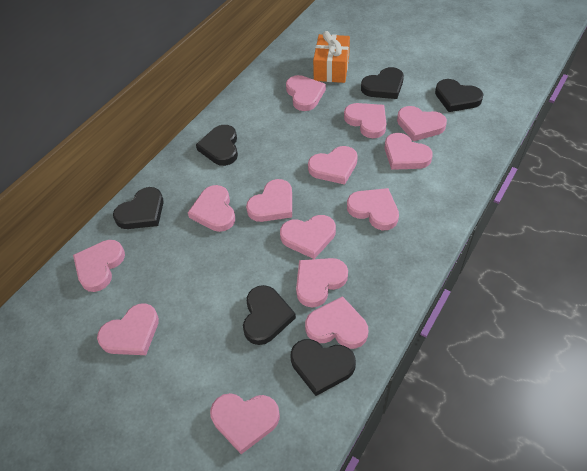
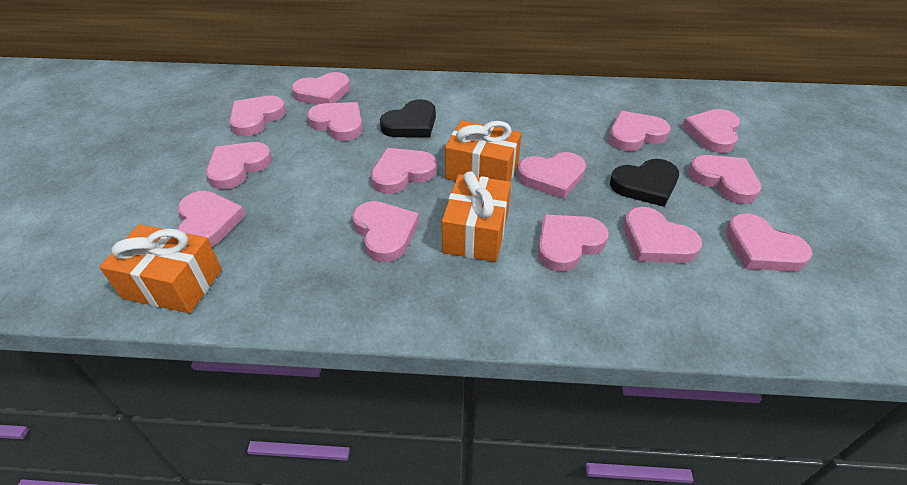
black heart: 6 -> 2
orange gift: 1 -> 3

